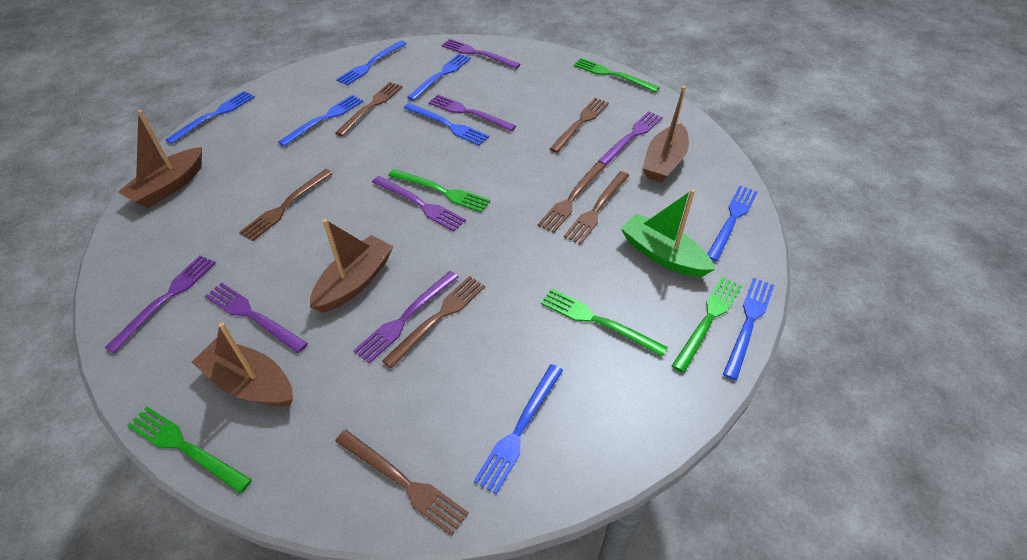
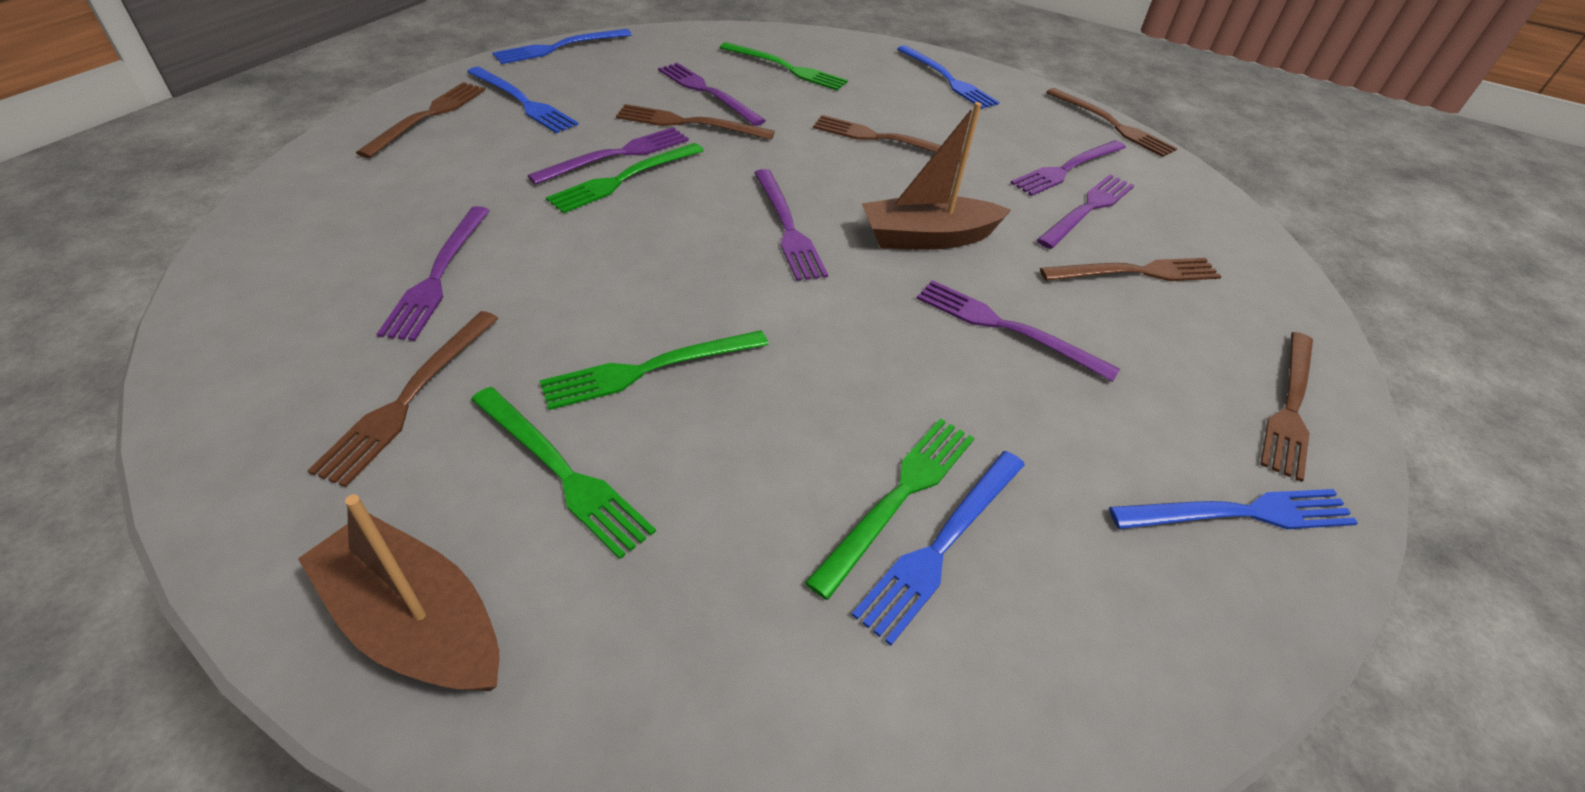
blue fork: 8 -> 5
brown boat: 4 -> 2
green boat: 1 -> 0

